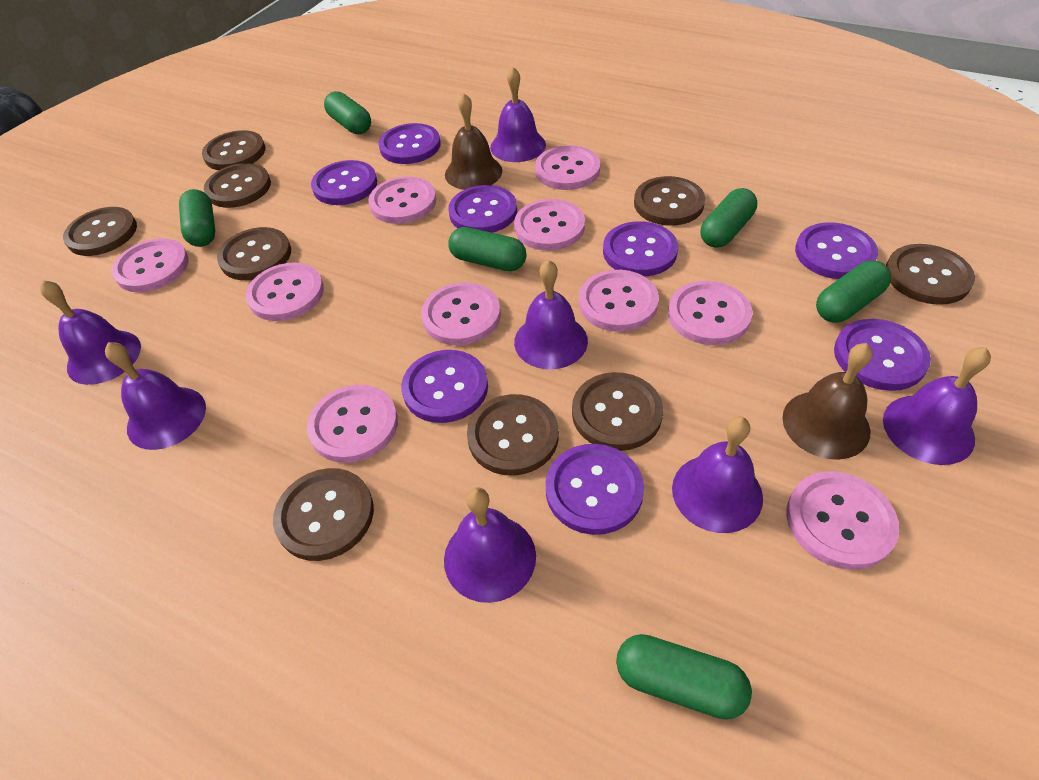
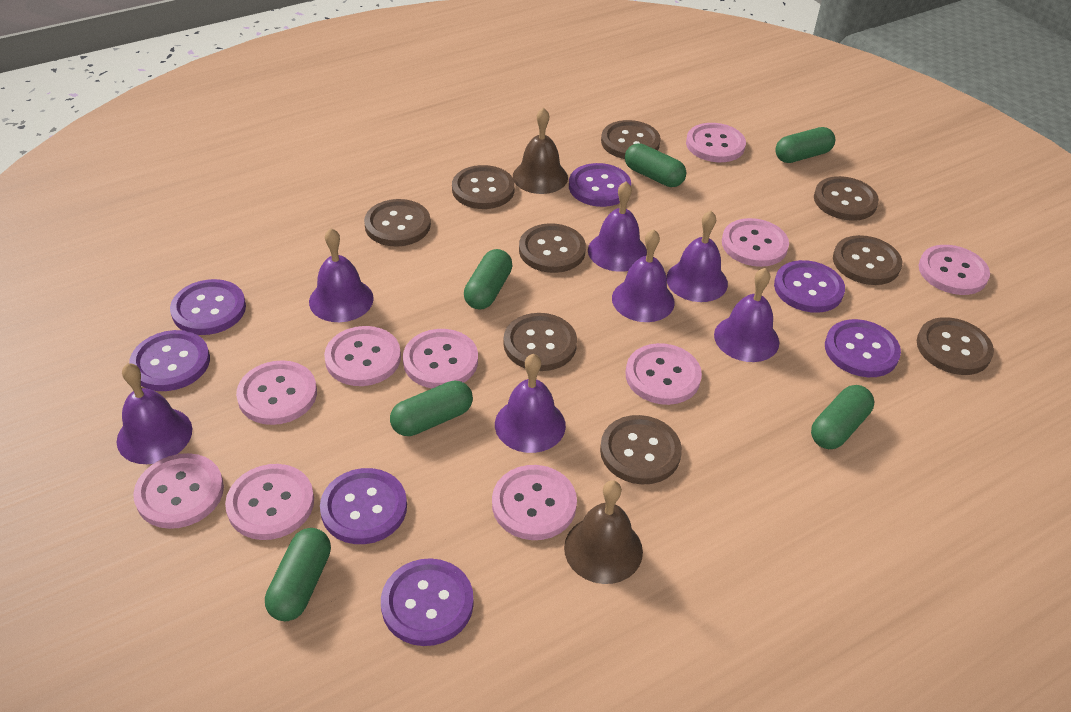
purple button: 8 -> 7

